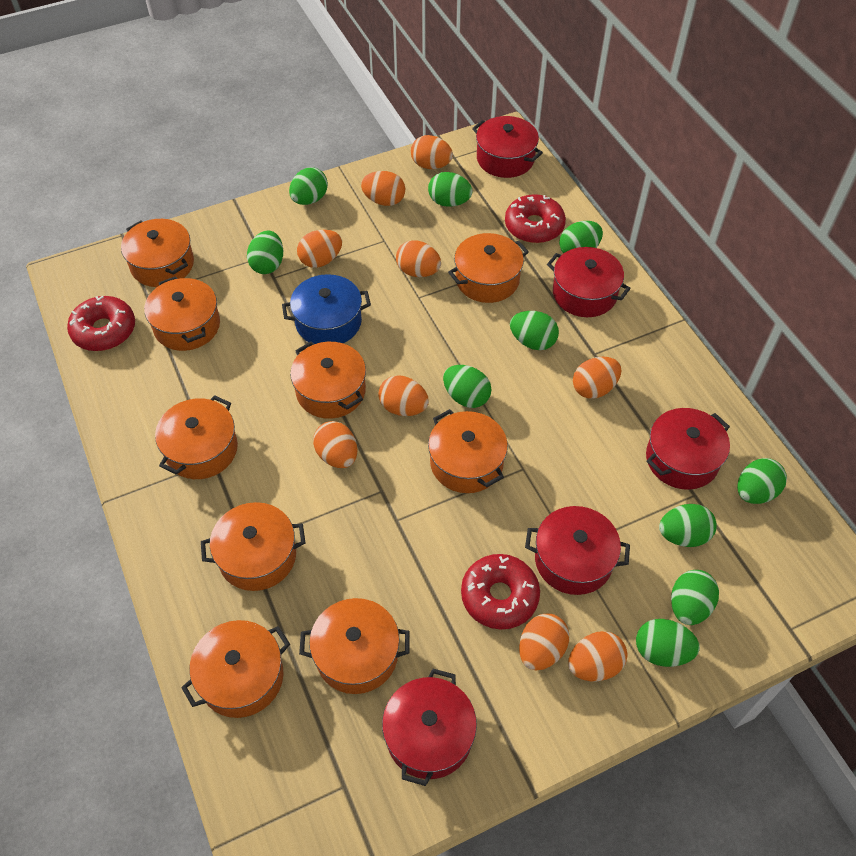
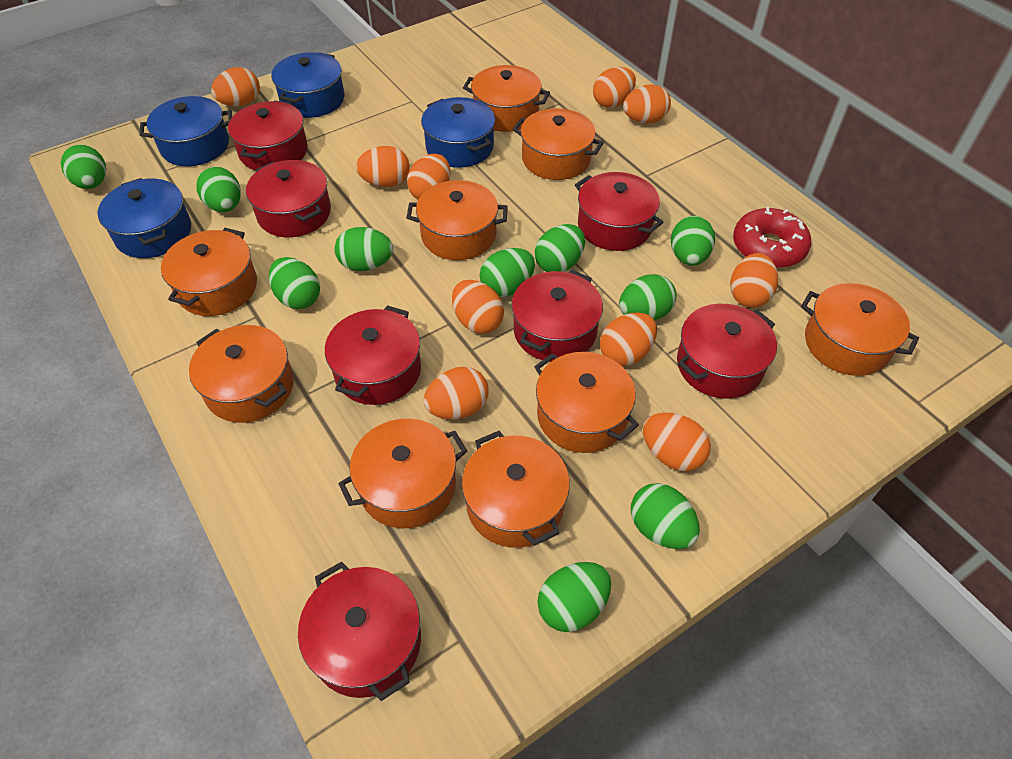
blue pot: 1 -> 4
orange egg: 9 -> 10
red donut: 3 -> 1
red pot: 5 -> 7

